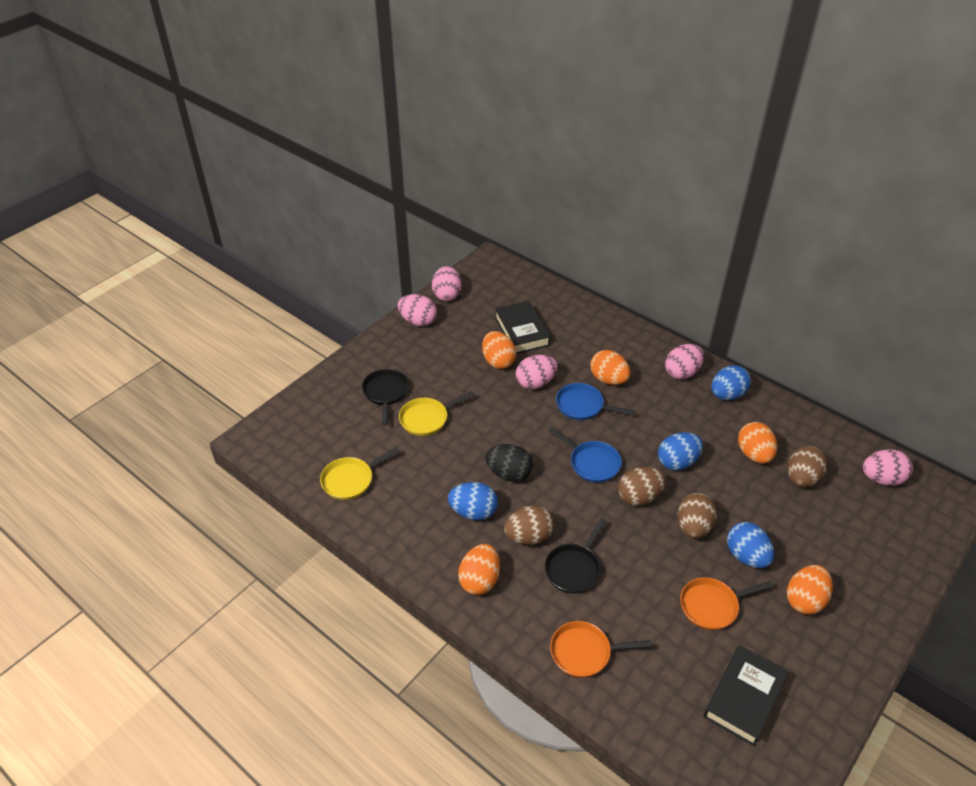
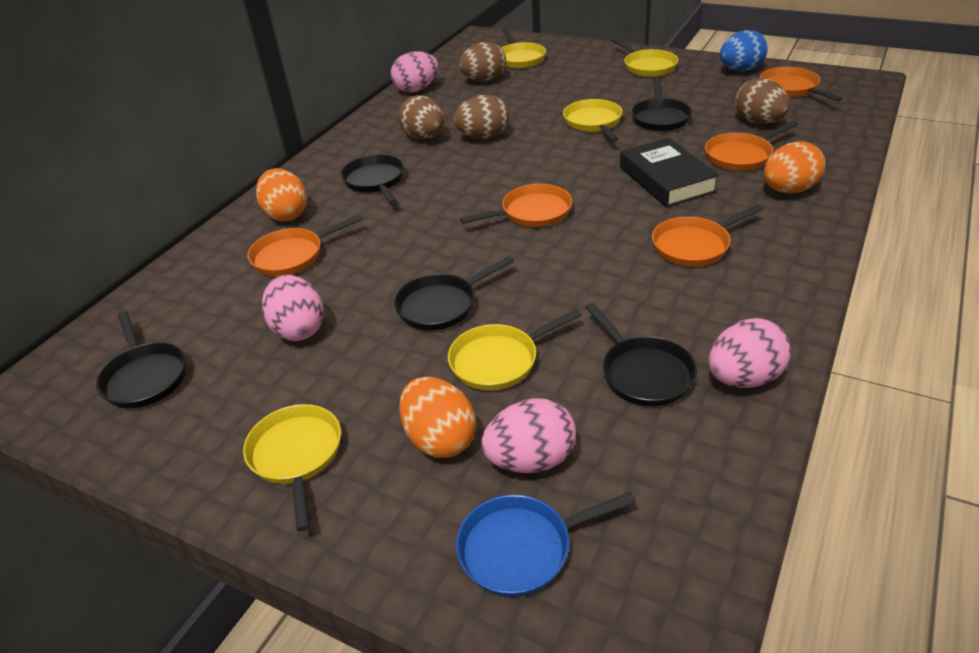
black book: 2 -> 1
black egg: 1 -> 0
black pan: 2 -> 5
blue egg: 4 -> 1
blue pan: 2 -> 1
orange egg: 5 -> 3
orange pan: 2 -> 5
pink egg: 5 -> 4
yellow pan: 2 -> 5

